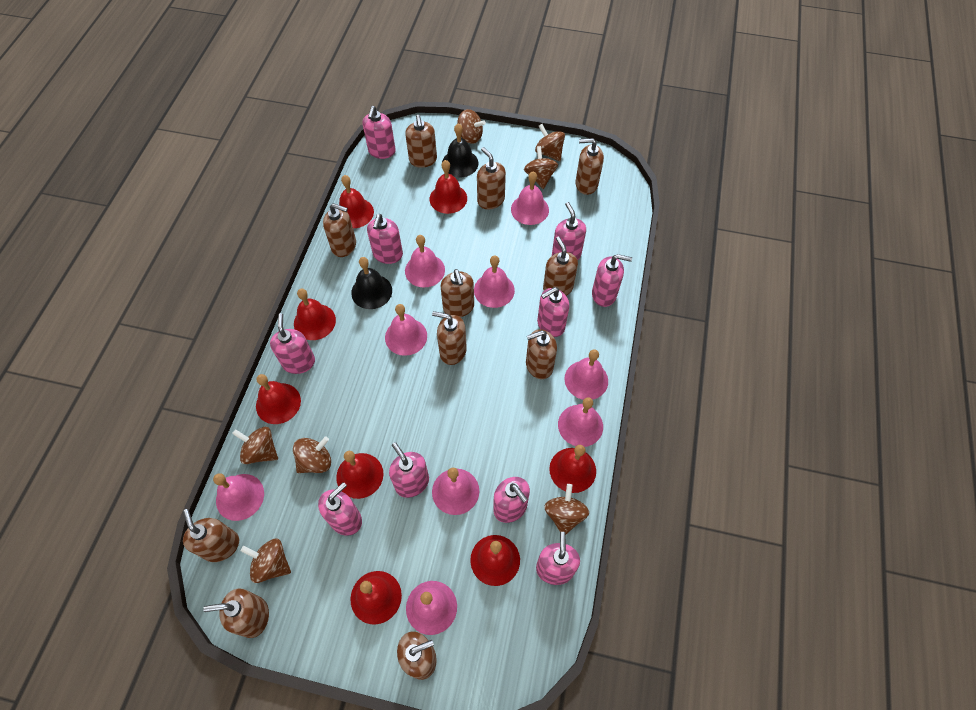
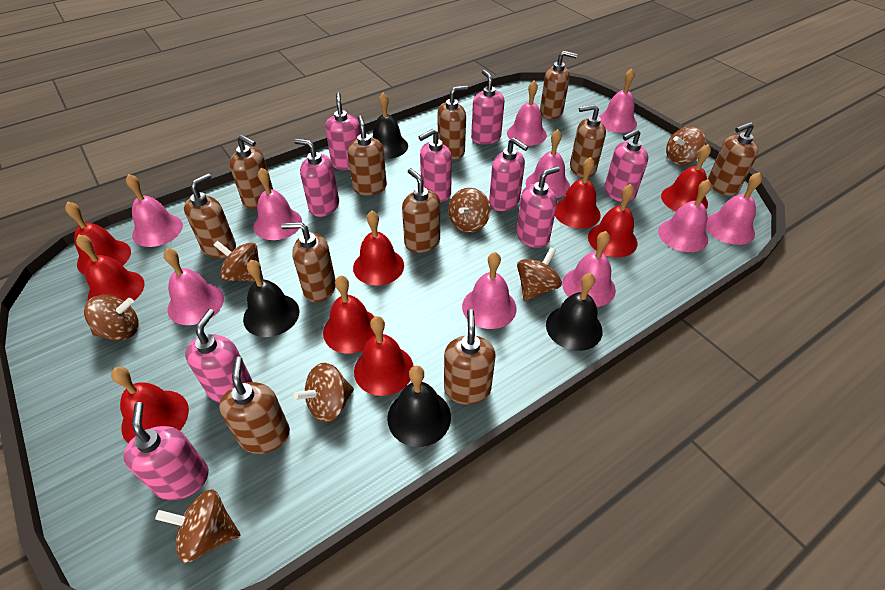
black bell: 2 -> 4
pink bell: 9 -> 10
pink soap dispenser: 10 -> 9
red bell: 8 -> 9

